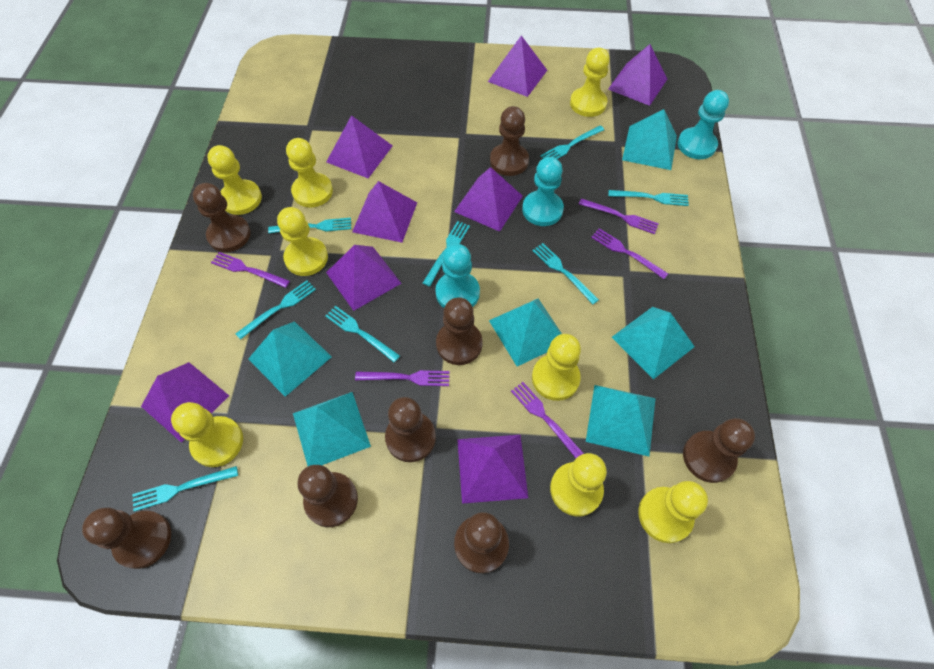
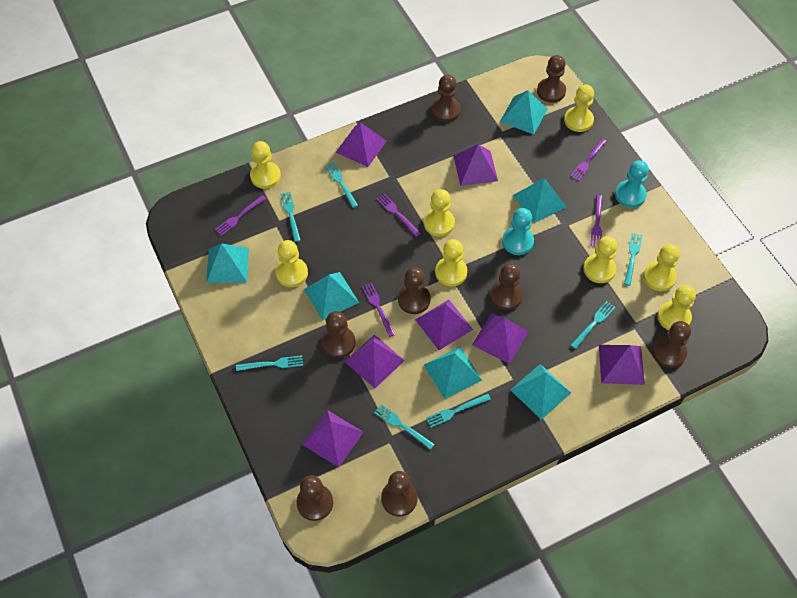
purple pyramid: 8 -> 7
turquoise fork: 8 -> 7
turquoise pawn: 3 -> 2

